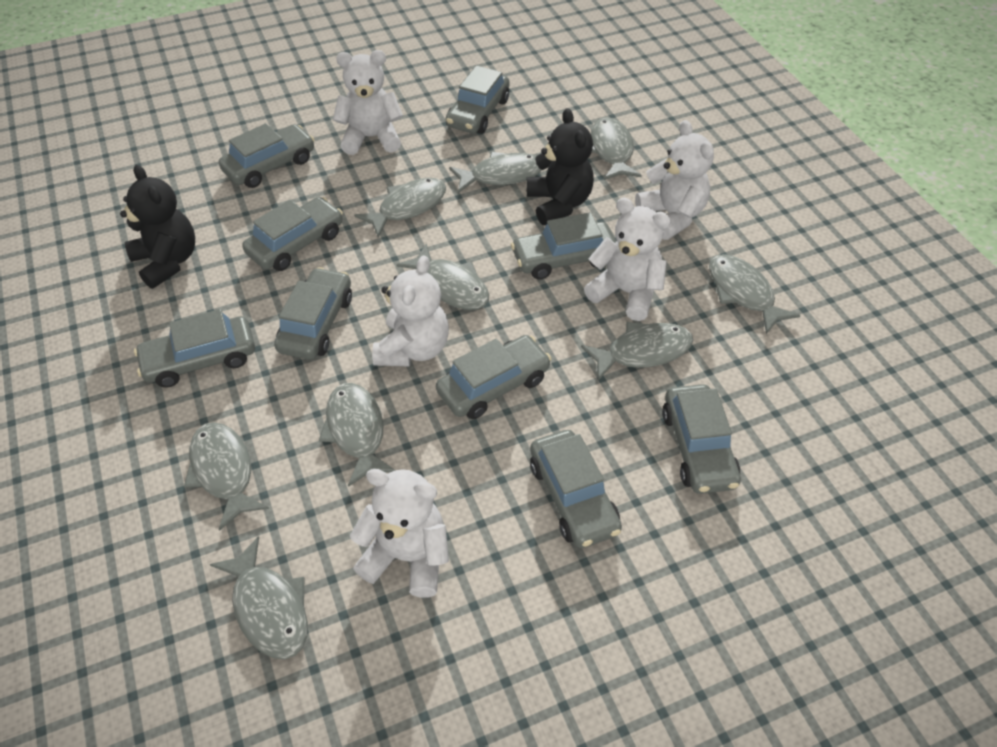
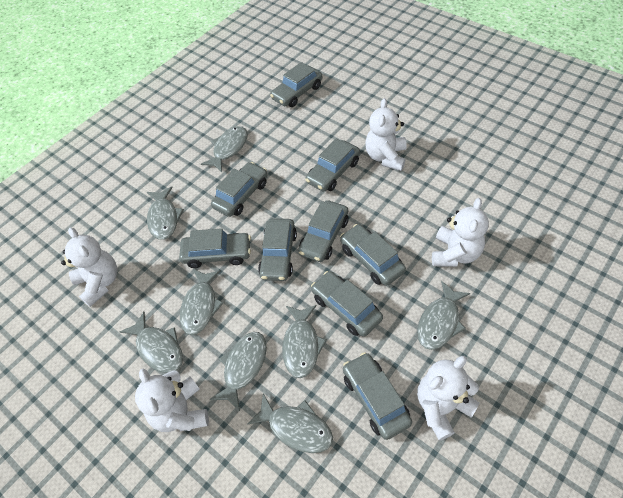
black teddy bear: 2 -> 0
grey fish: 9 -> 8

